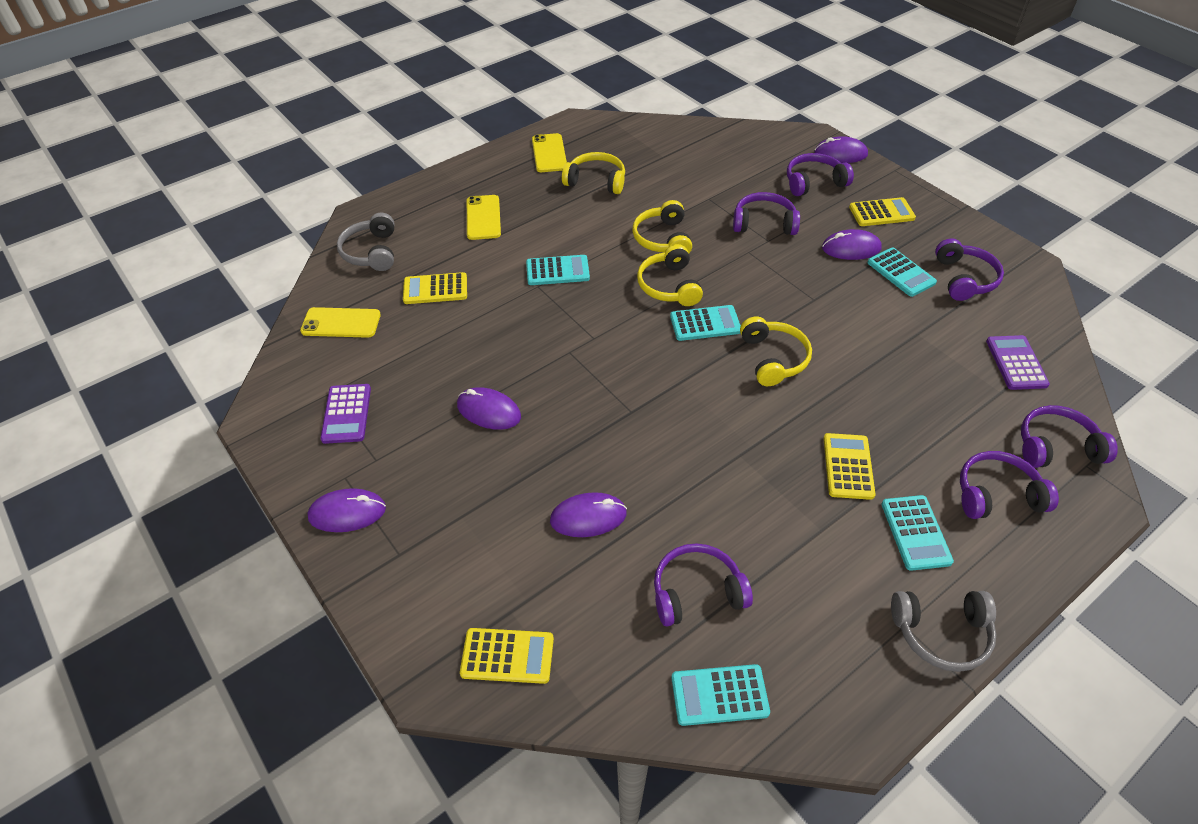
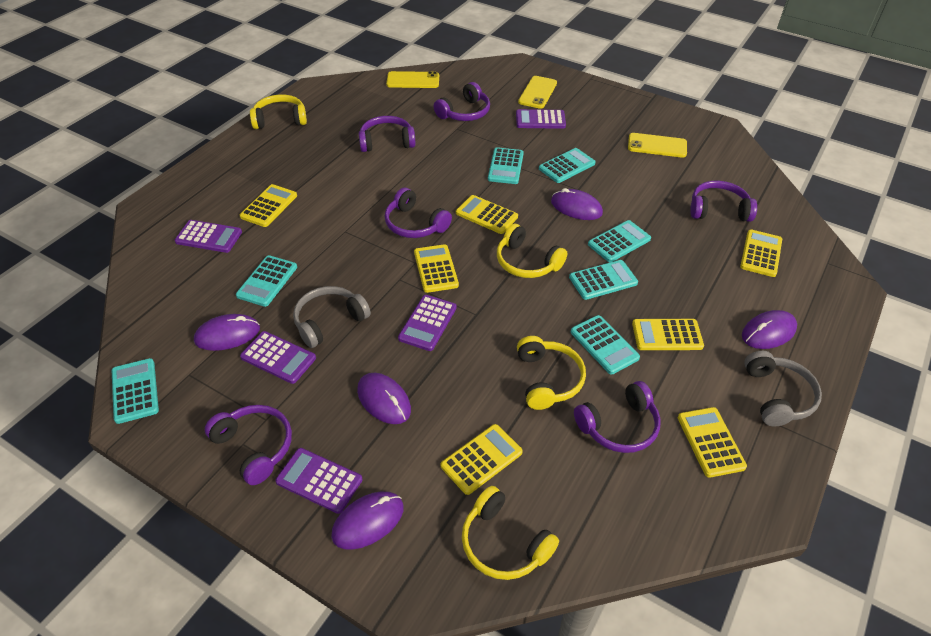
purple calculator: 2 -> 5
turquoise calculator: 5 -> 7
yellow calculator: 4 -> 7

